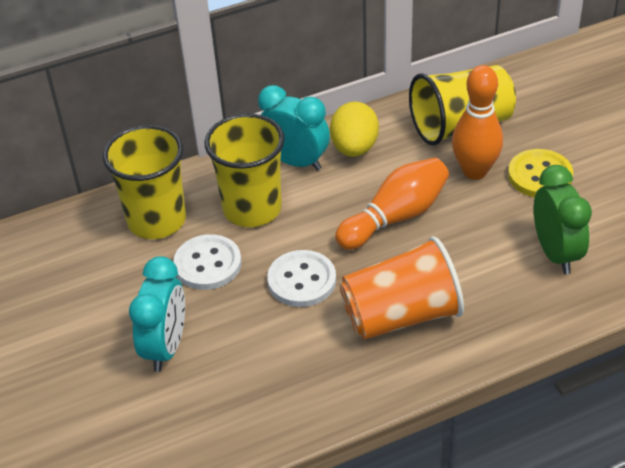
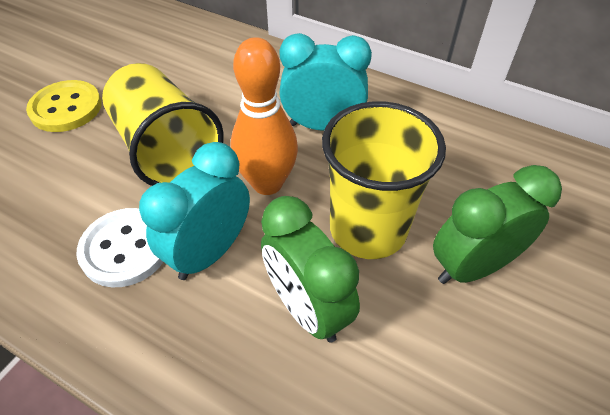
green clock: 1 -> 2
orange bowling pin: 2 -> 1
orange cup: 1 -> 0
white button: 2 -> 1
yellow cup: 3 -> 2
yellow egg: 1 -> 0

